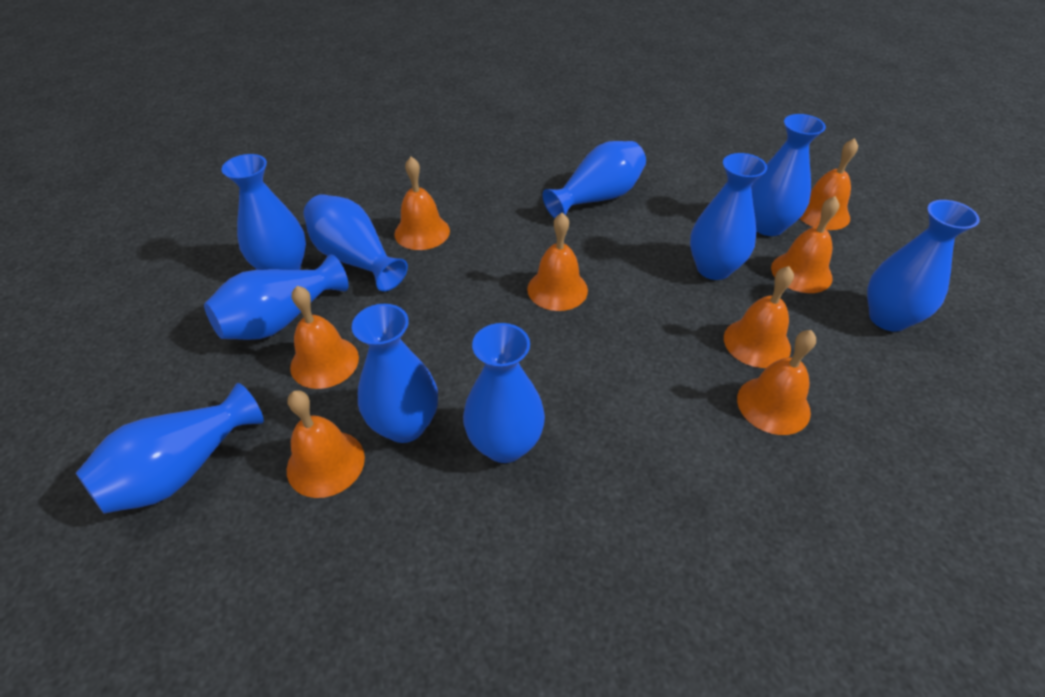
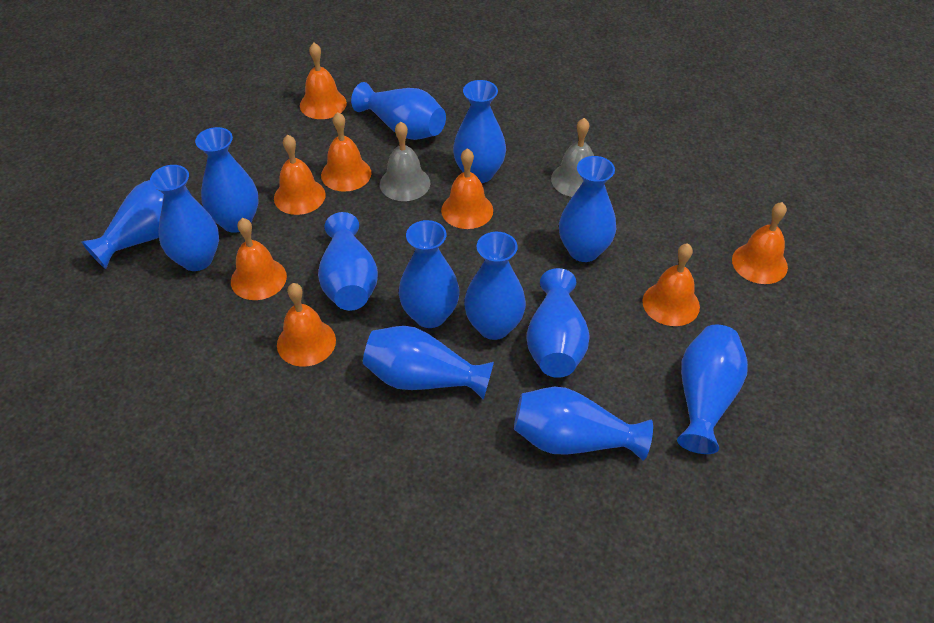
blue vase: 10 -> 13
grey bell: 0 -> 2

